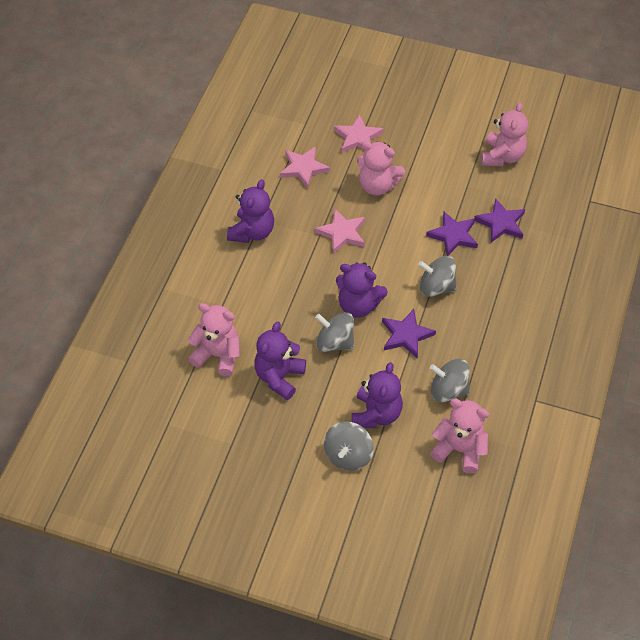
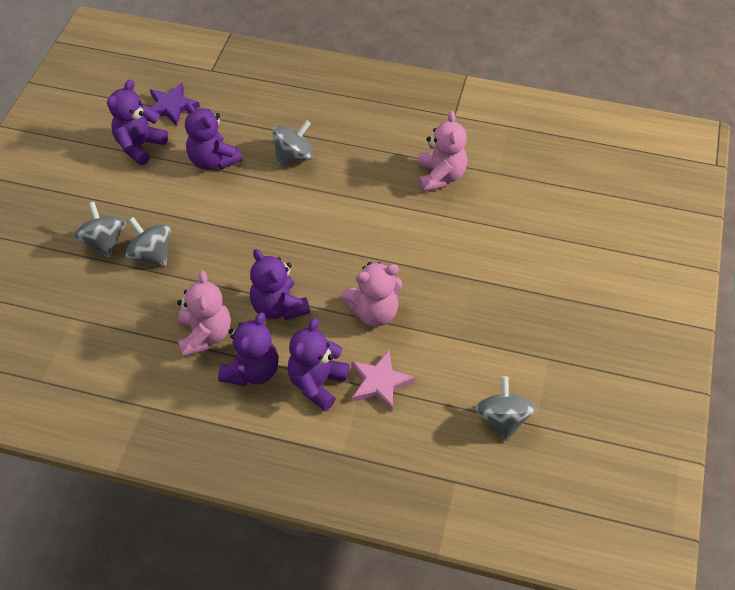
pink star: 3 -> 1
pink teddy bear: 4 -> 3
purple star: 3 -> 1
purple teddy bear: 4 -> 5

